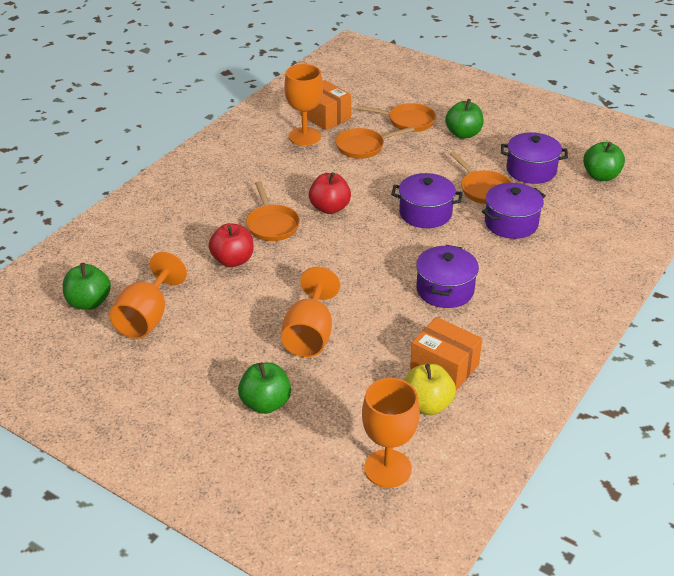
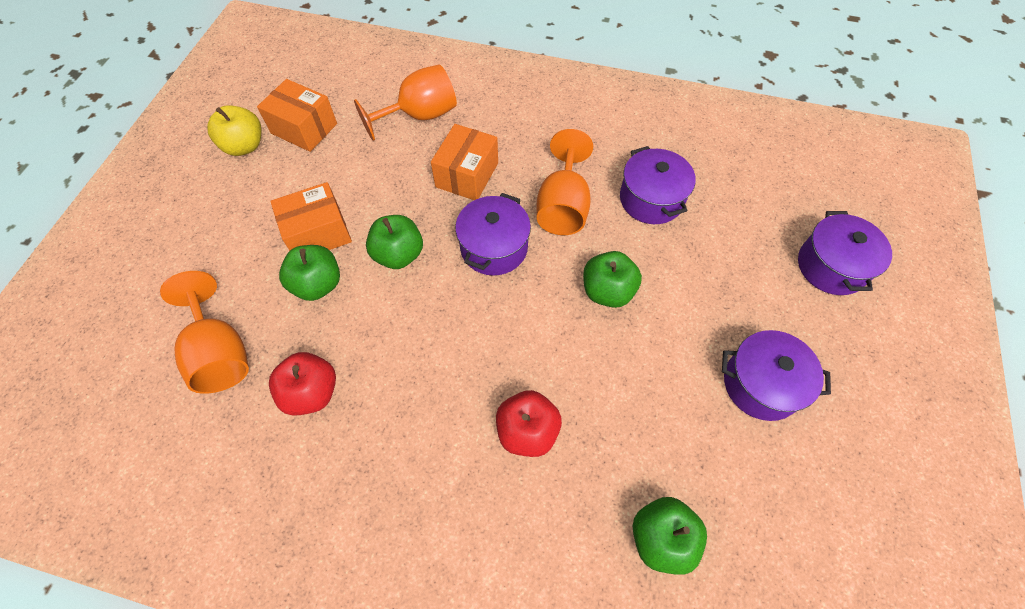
orange box: 2 -> 3
orange goblet: 4 -> 3
orange pan: 4 -> 0

